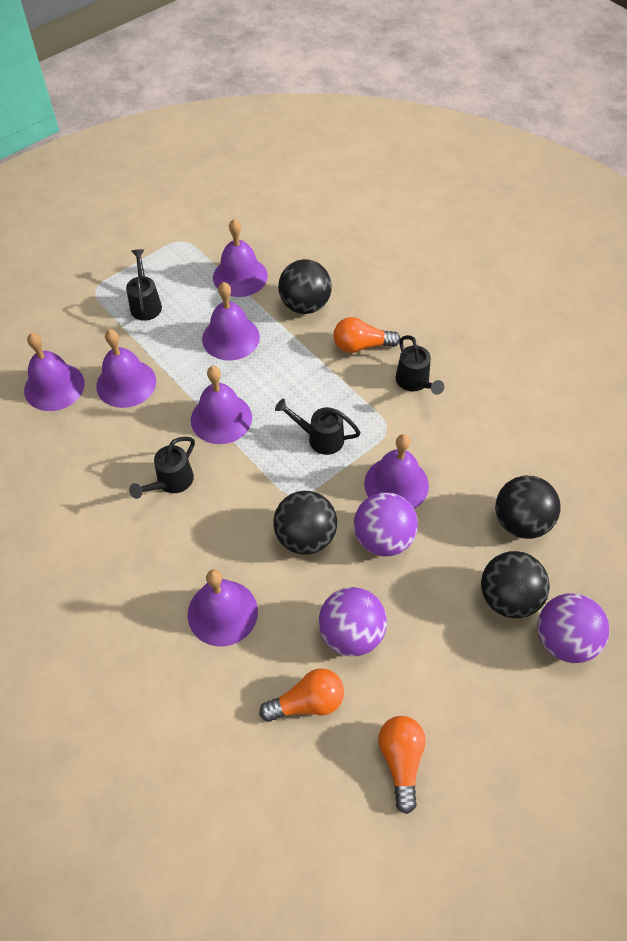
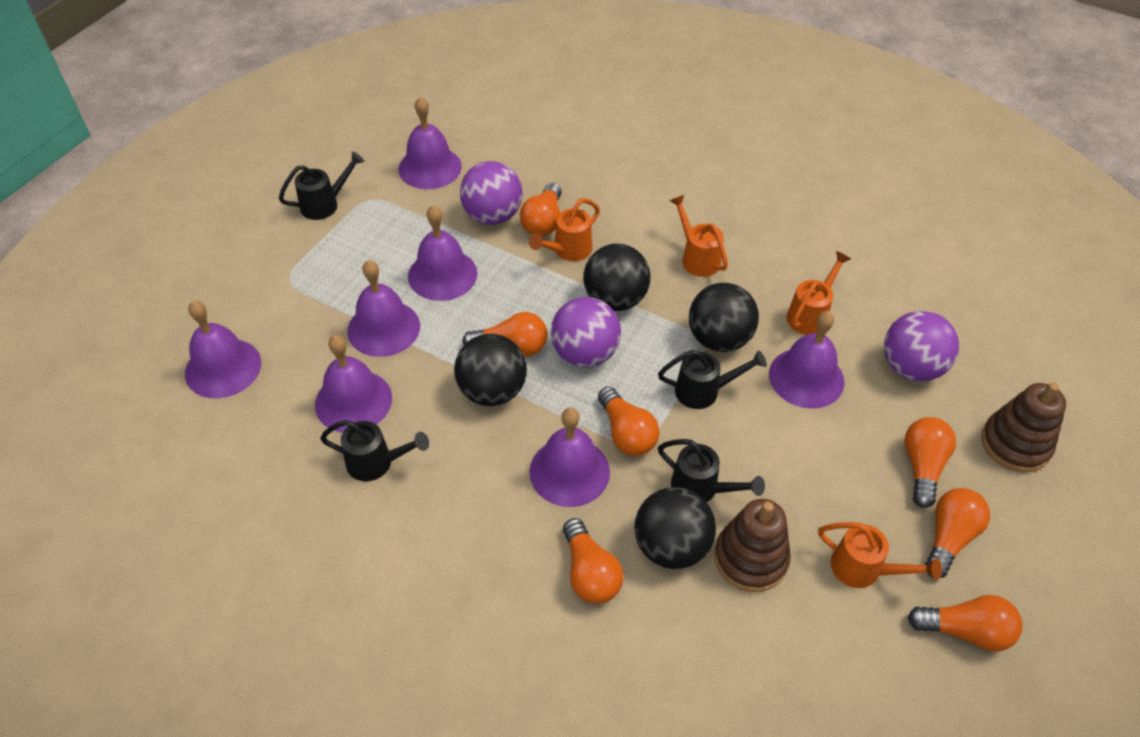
brown stacking toy: 0 -> 2
orange light bulb: 3 -> 7
orange watering can: 0 -> 4

